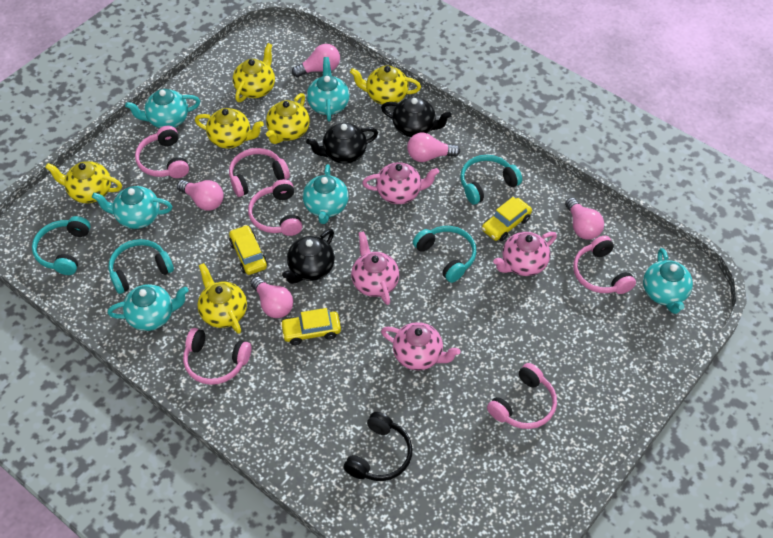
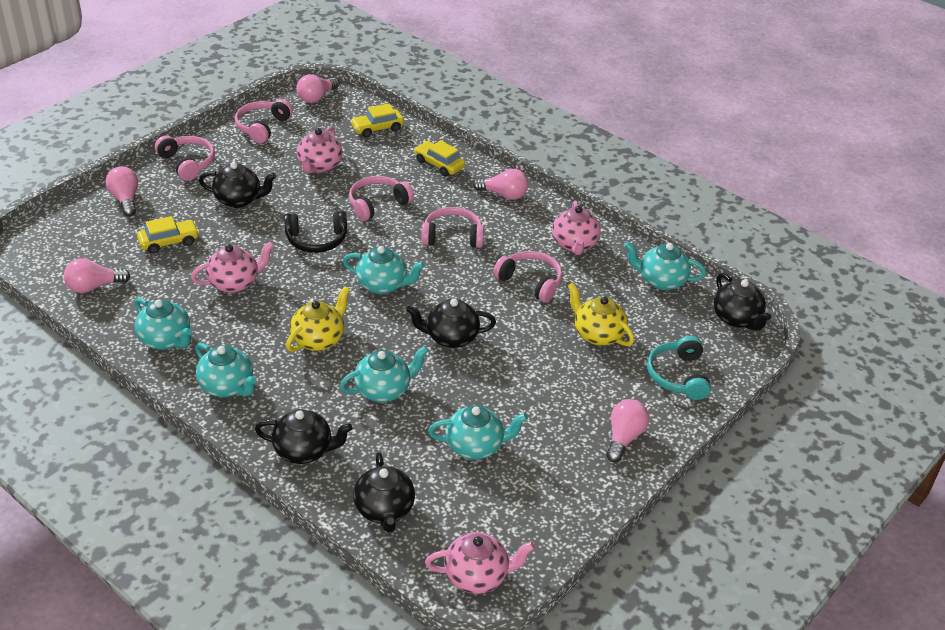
black teapot: 3 -> 5
pink headphones: 6 -> 5
turquoise headphones: 4 -> 1
yellow teapot: 6 -> 2

